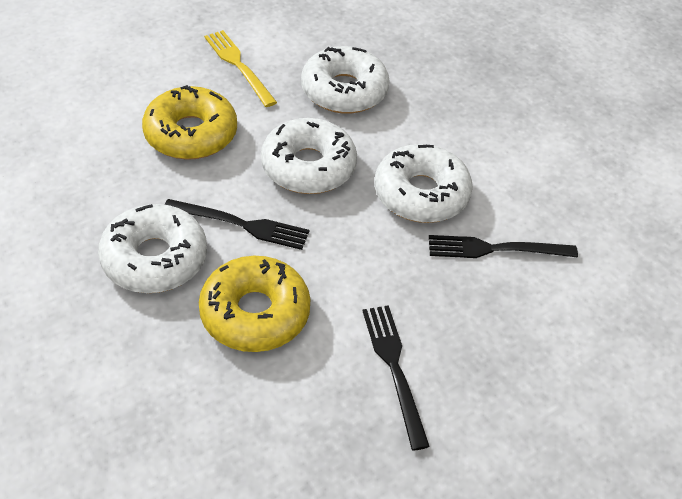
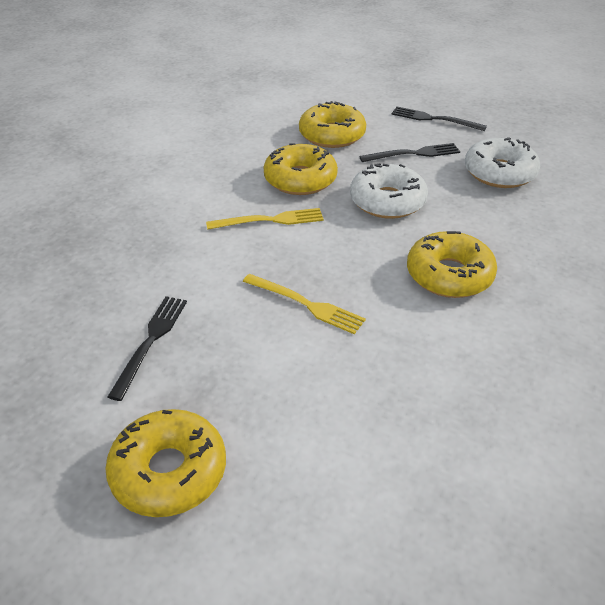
white donut: 4 -> 2
yellow donut: 2 -> 4
yellow fork: 1 -> 2

